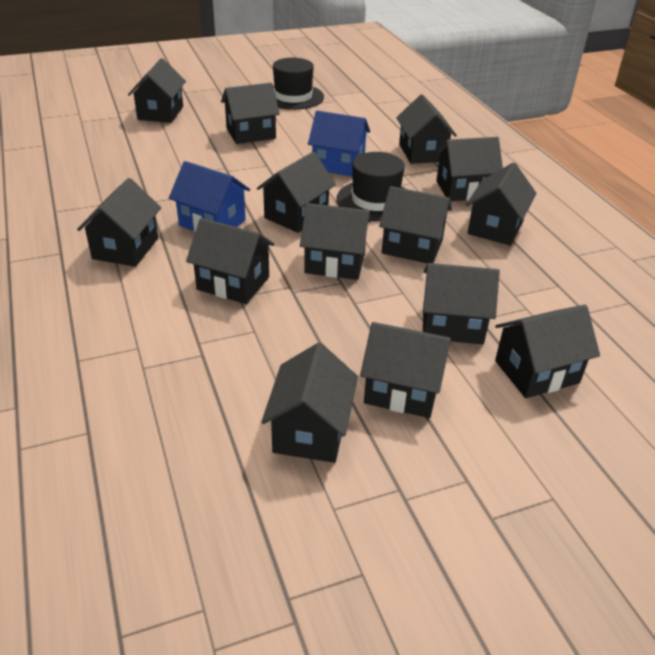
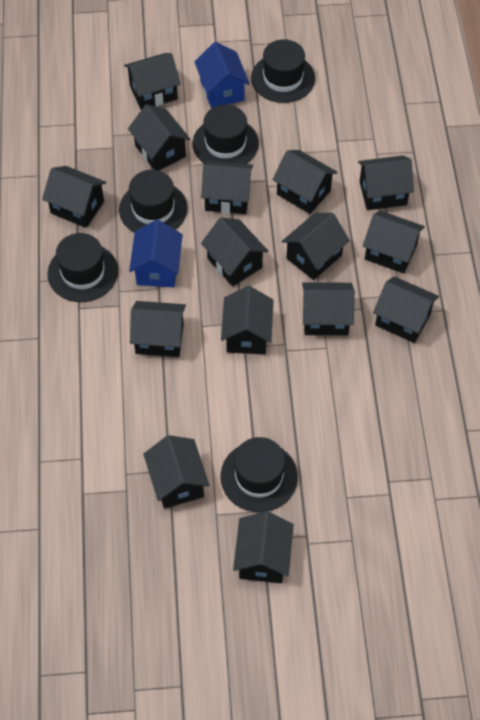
black hat: 2 -> 5
black house: 14 -> 15

